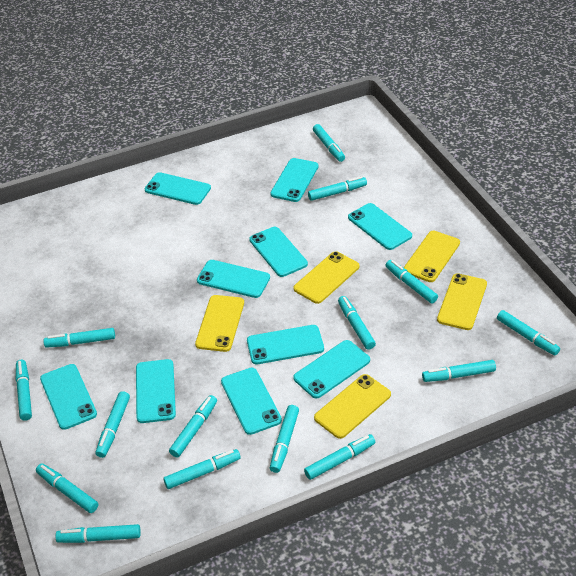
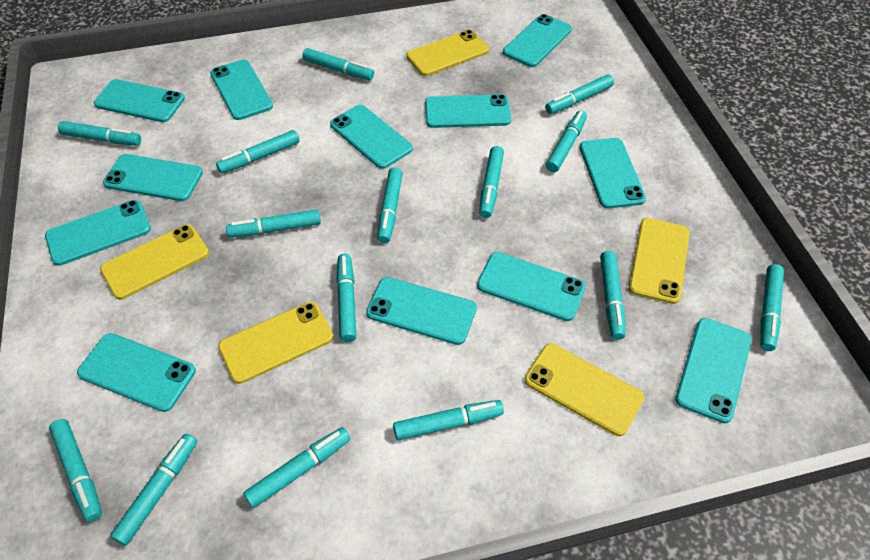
turquoise phone: 10 -> 12

